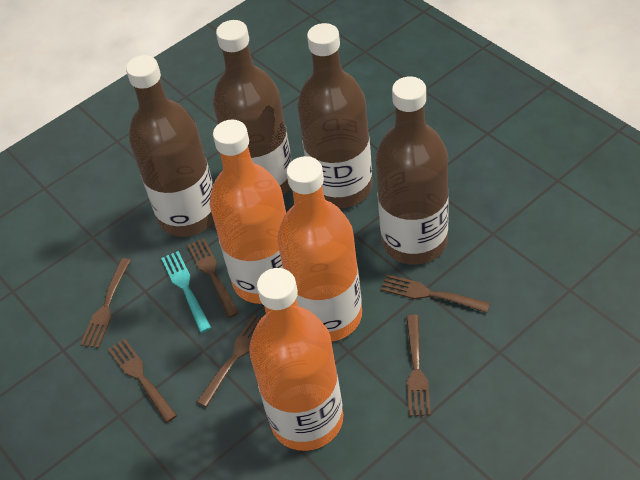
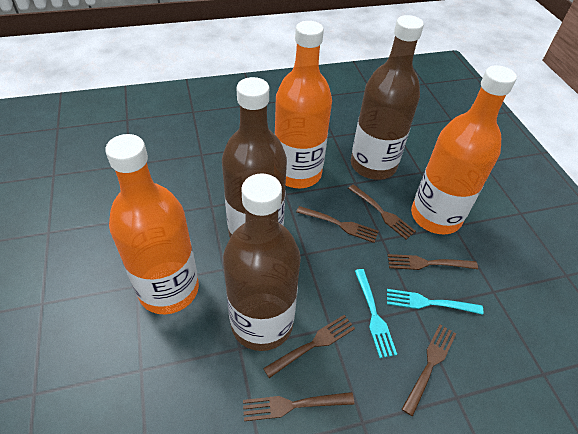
brown bottle: 4 -> 3
turquoise fork: 1 -> 2

